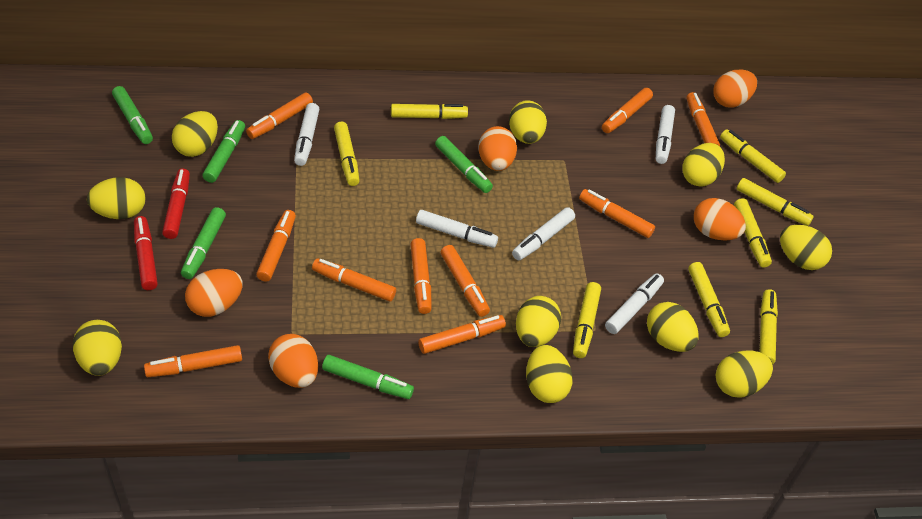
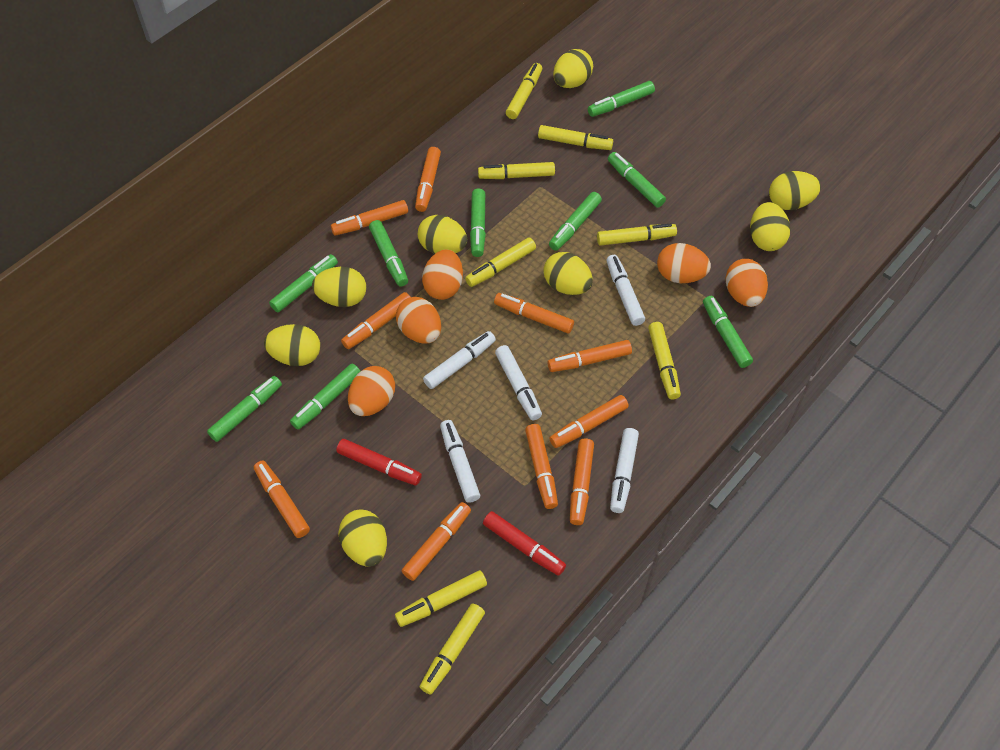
green marker: 5 -> 9
yellow egg: 10 -> 8

